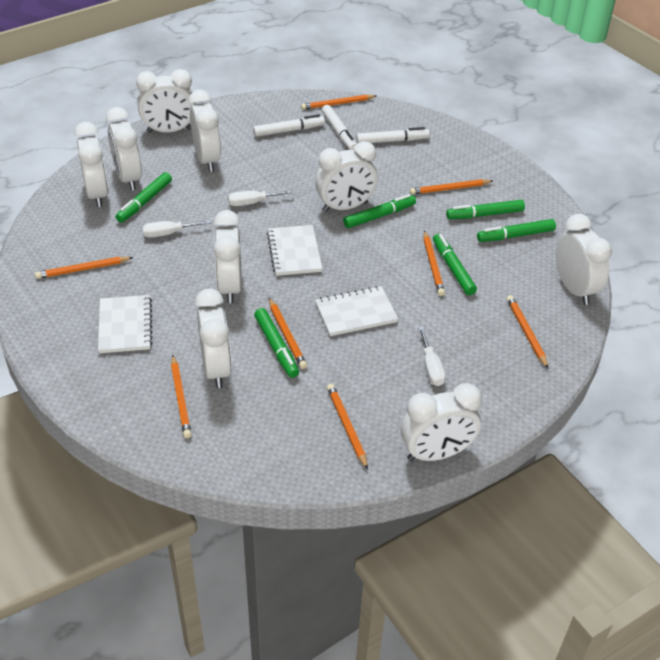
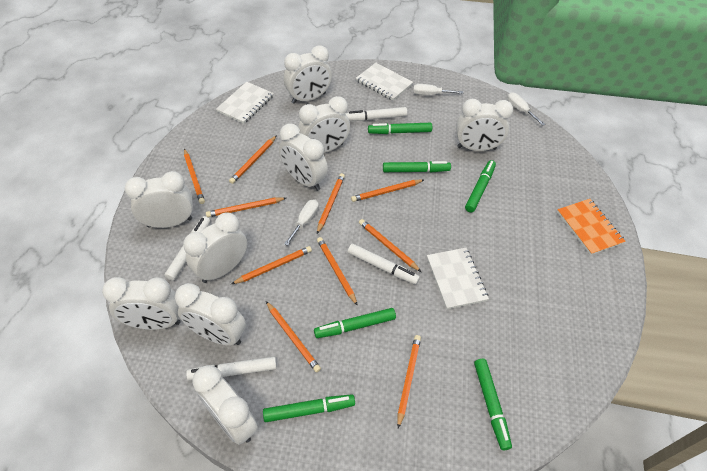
orange notebook: 0 -> 1
orange pencil: 8 -> 10
white marker: 3 -> 4

